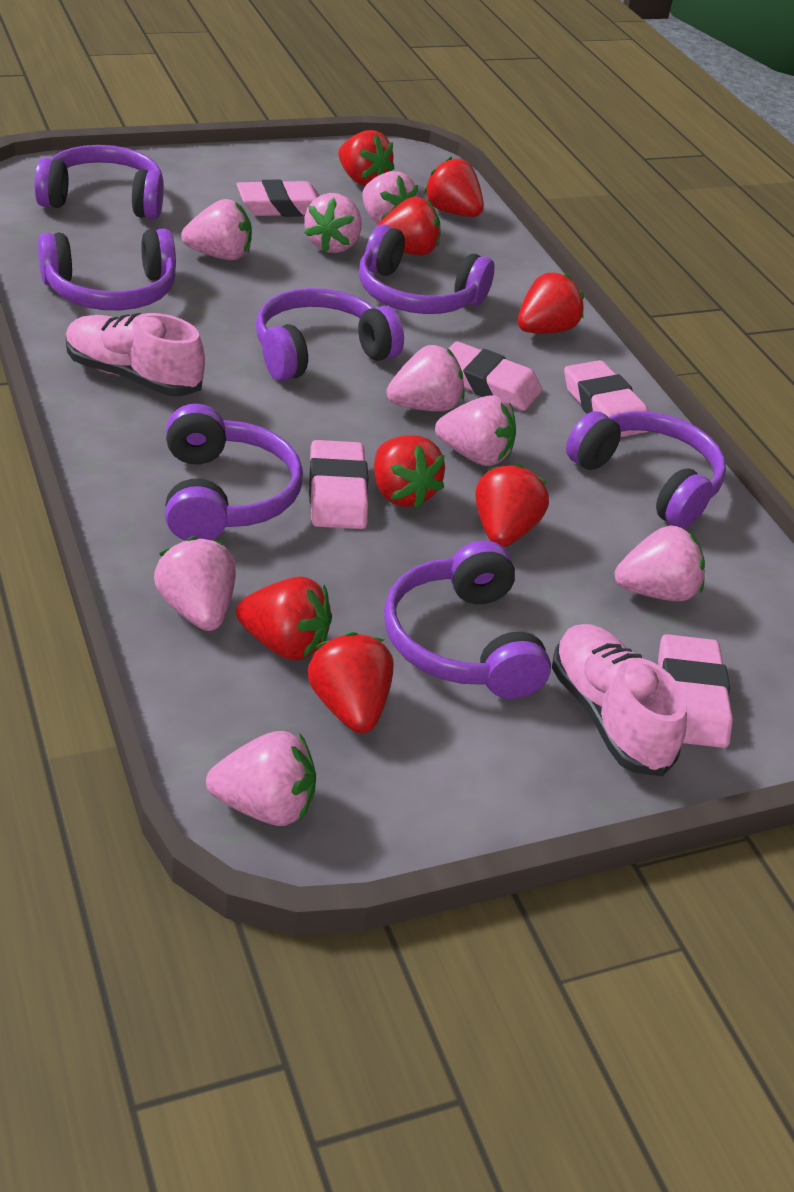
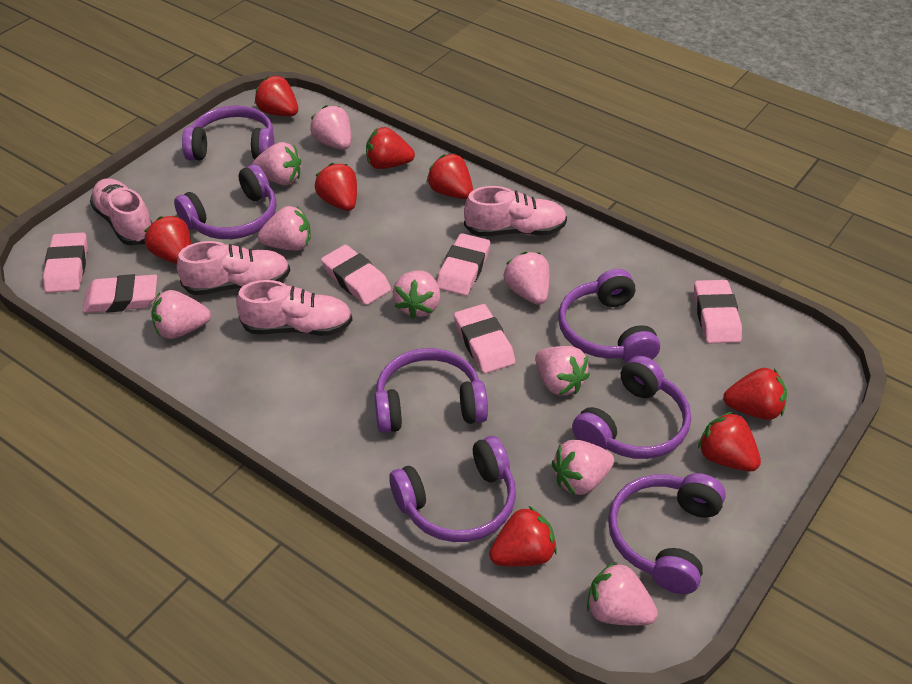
pink eraser: 5 -> 6
pink shoe: 2 -> 4
pink strawberry: 8 -> 9

